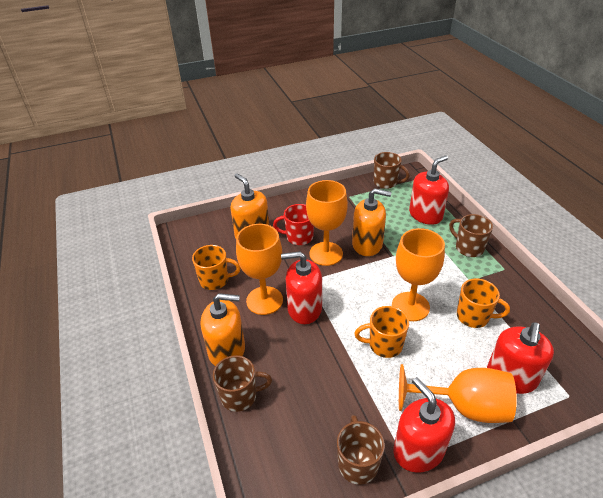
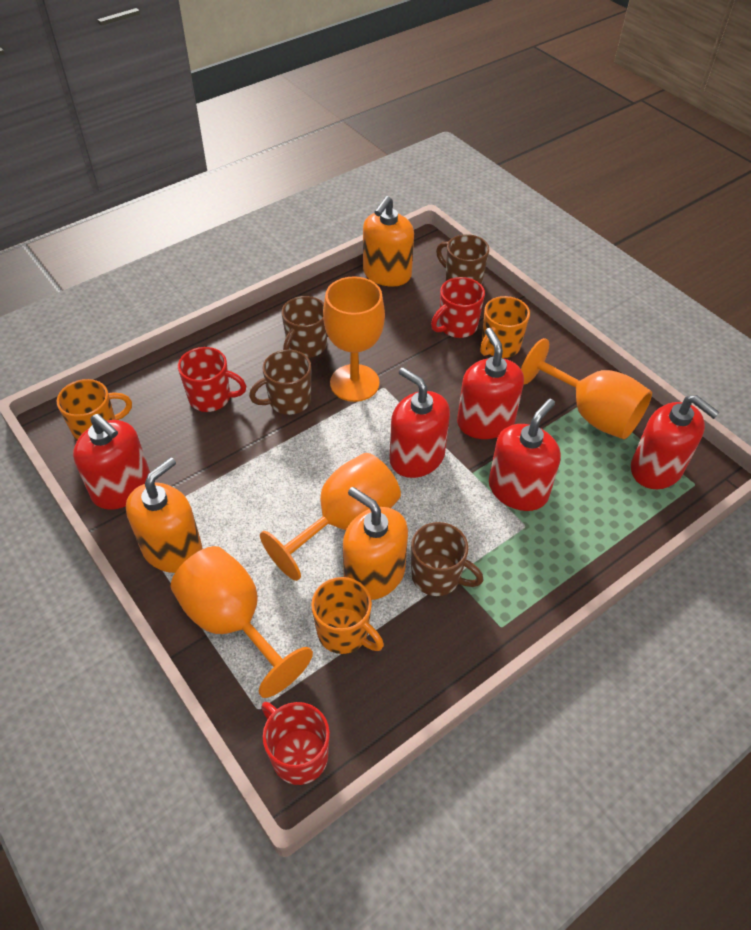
red mug: 1 -> 3
red soap dispenser: 4 -> 5

